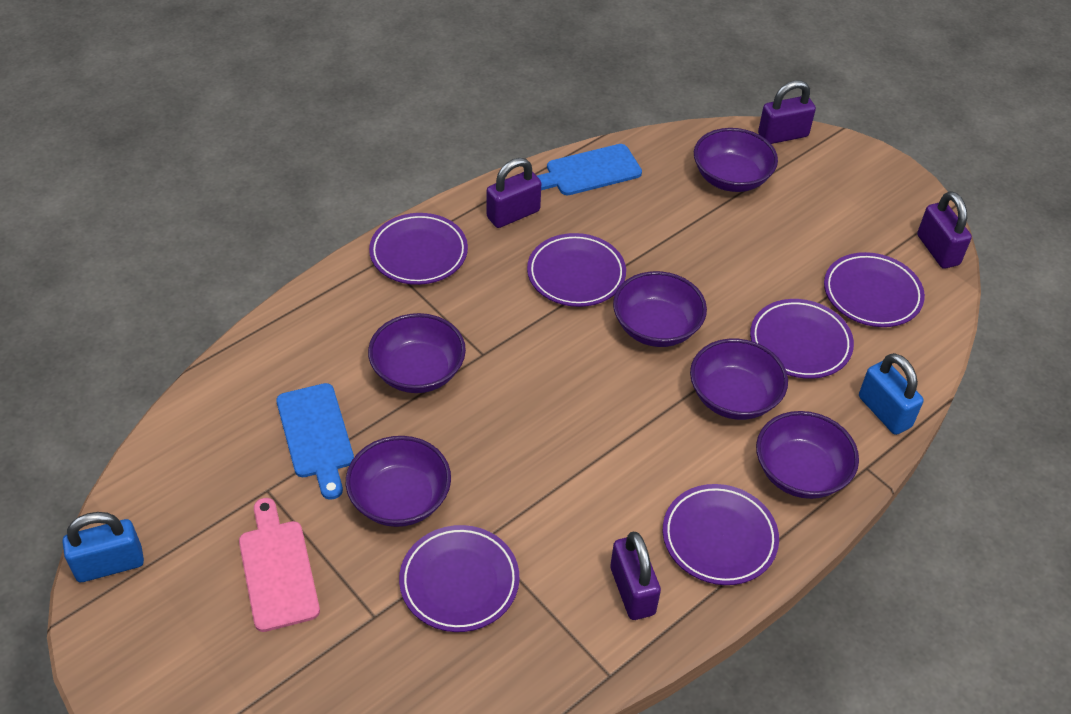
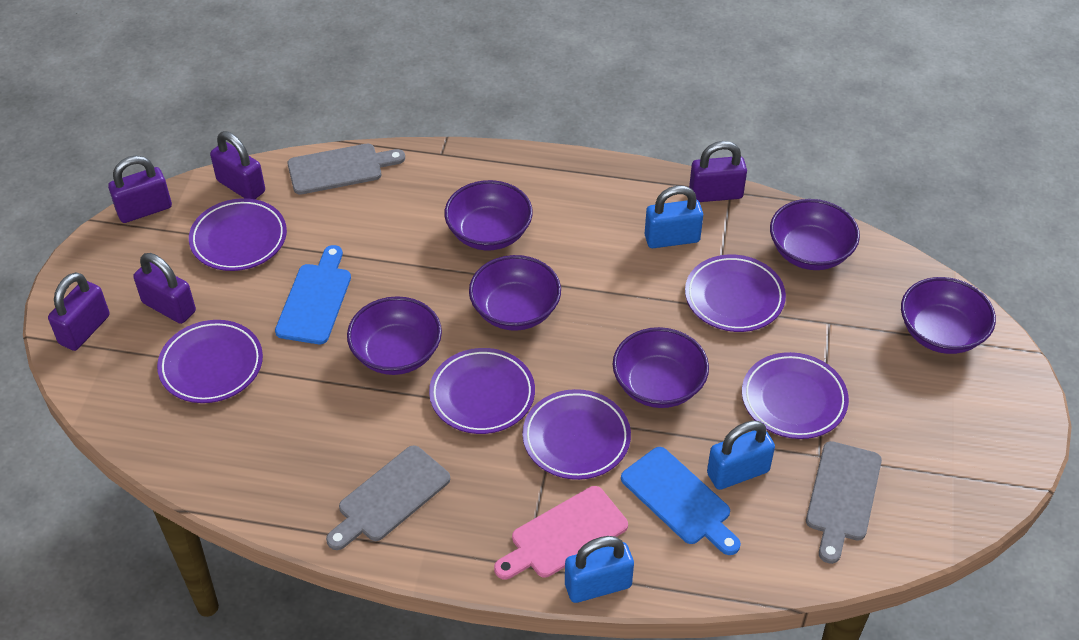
blue padlock: 2 -> 3
grey cutting board: 0 -> 3
purple padlock: 4 -> 5

